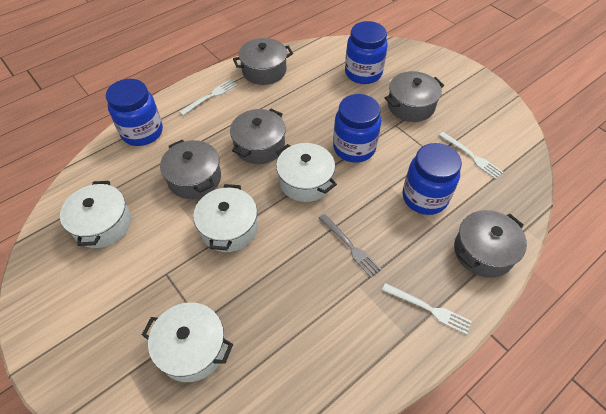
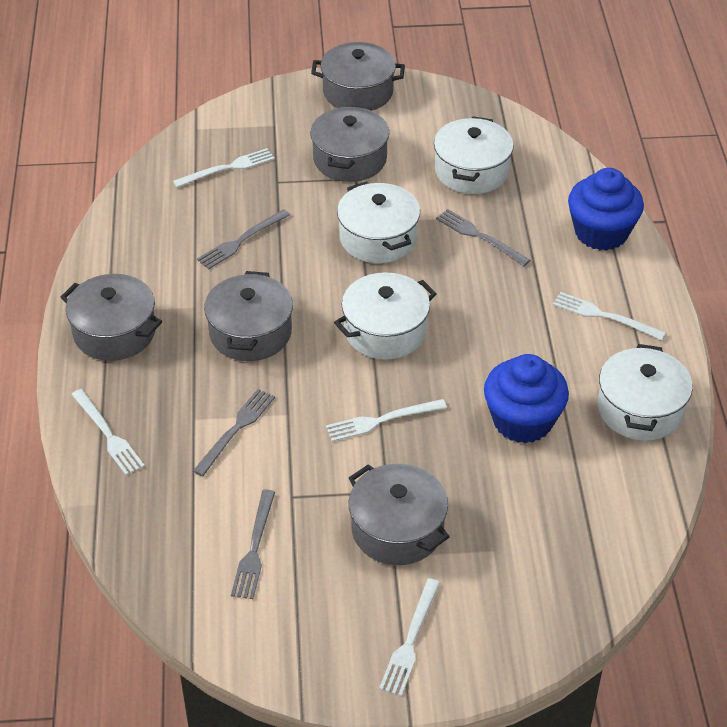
blue cupcake: 0 -> 2
blue jar: 4 -> 0
grey fork: 1 -> 4
white fork: 3 -> 5

